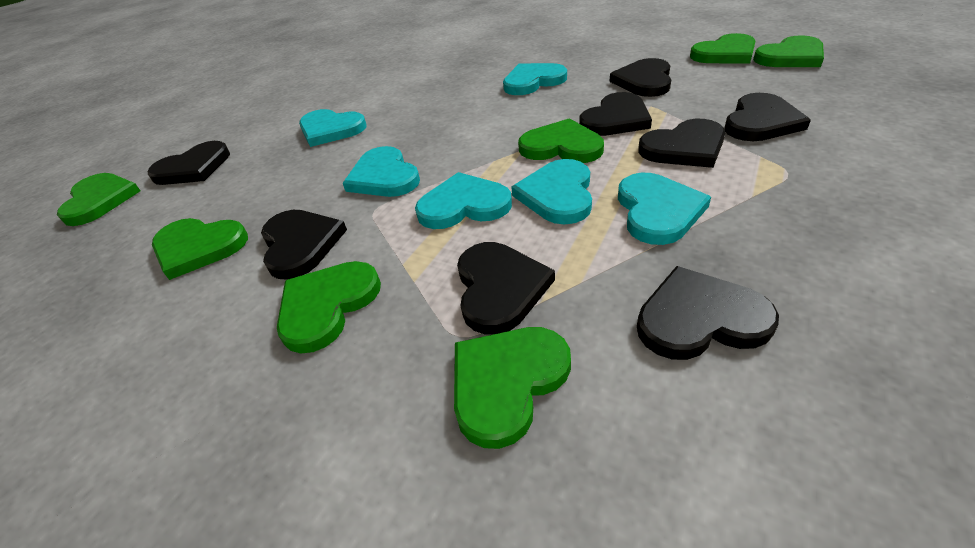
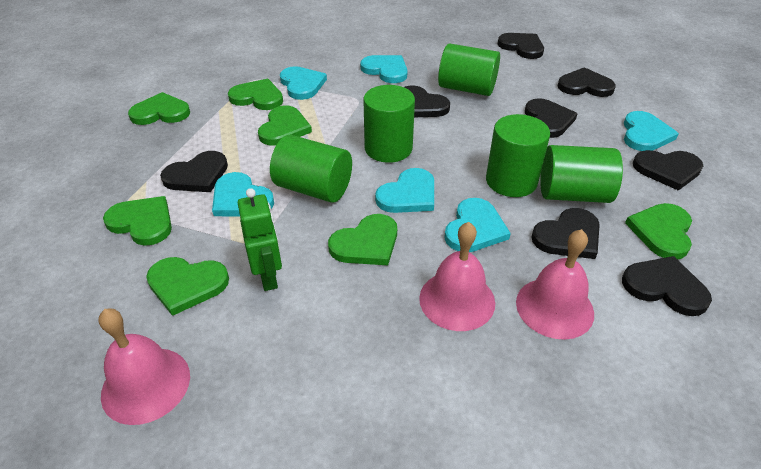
green cylinder: 0 -> 5
green robot: 0 -> 1
pink bell: 0 -> 3

